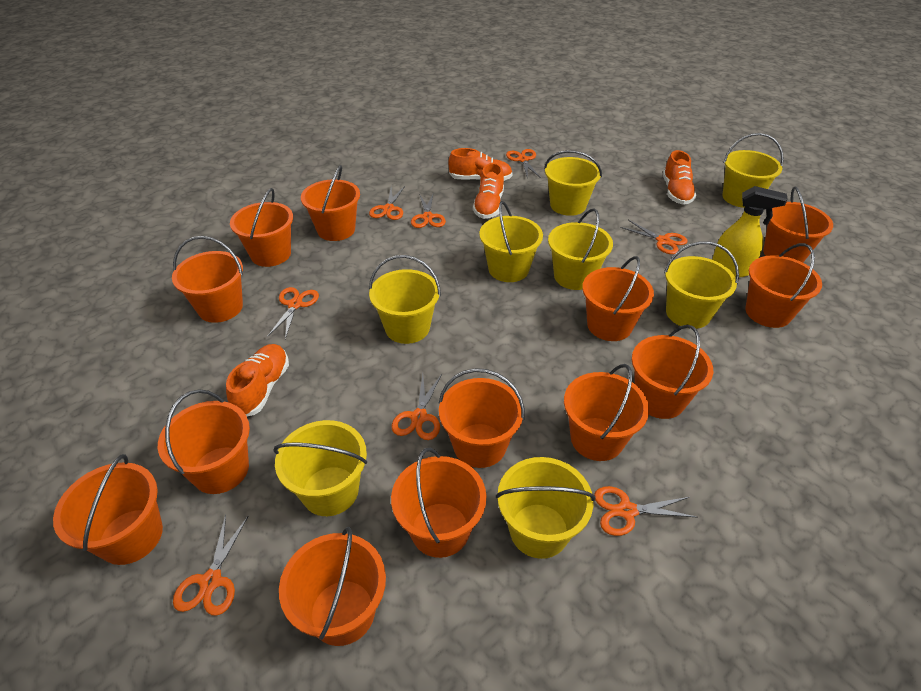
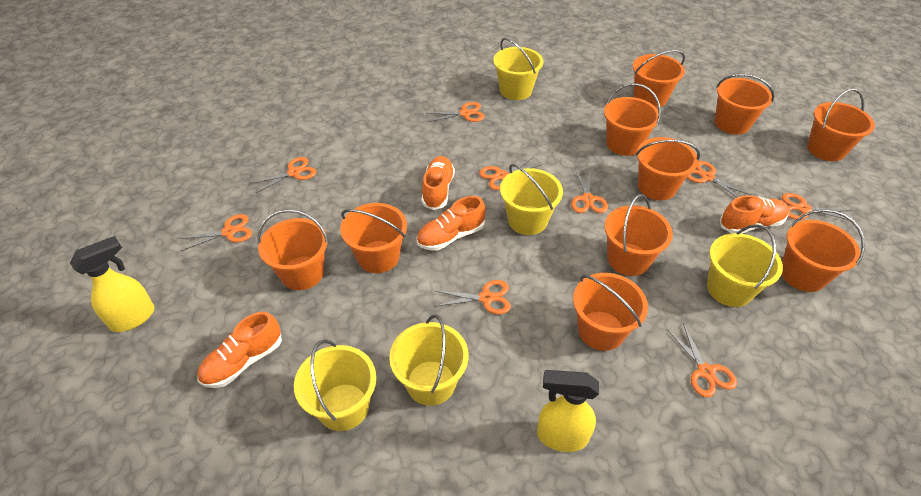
orange bucket: 13 -> 10
orange scissors: 8 -> 9
yellow bucket: 8 -> 5
yellow spray bottle: 1 -> 2

